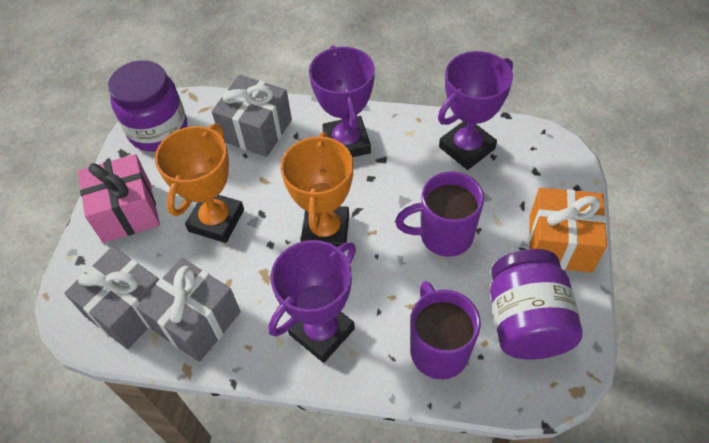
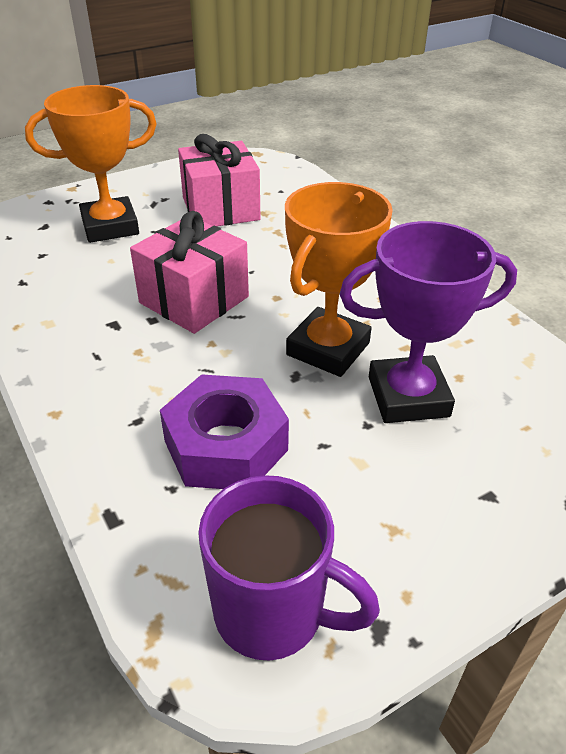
grey gift: 3 -> 0
orange gift: 1 -> 0
pink gift: 1 -> 2
purple jar: 2 -> 0
purple mug: 2 -> 1
purple nut: 0 -> 1
purple trophy: 3 -> 1

